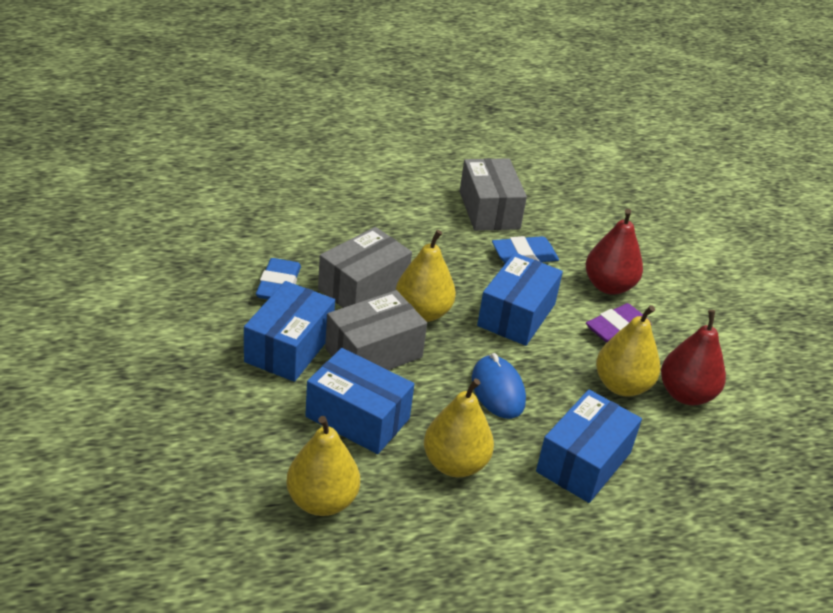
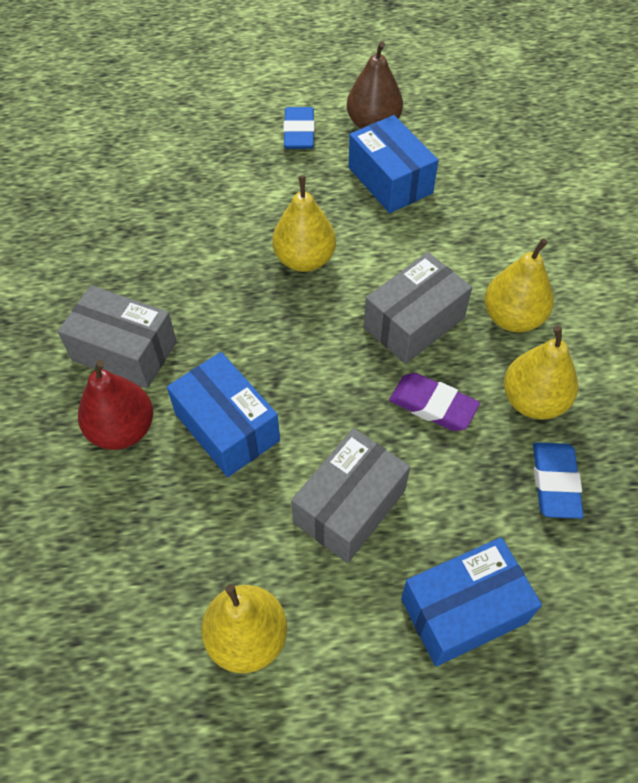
blue box: 4 -> 3
blue mouse: 1 -> 0
brown pear: 0 -> 1
red pear: 2 -> 1

